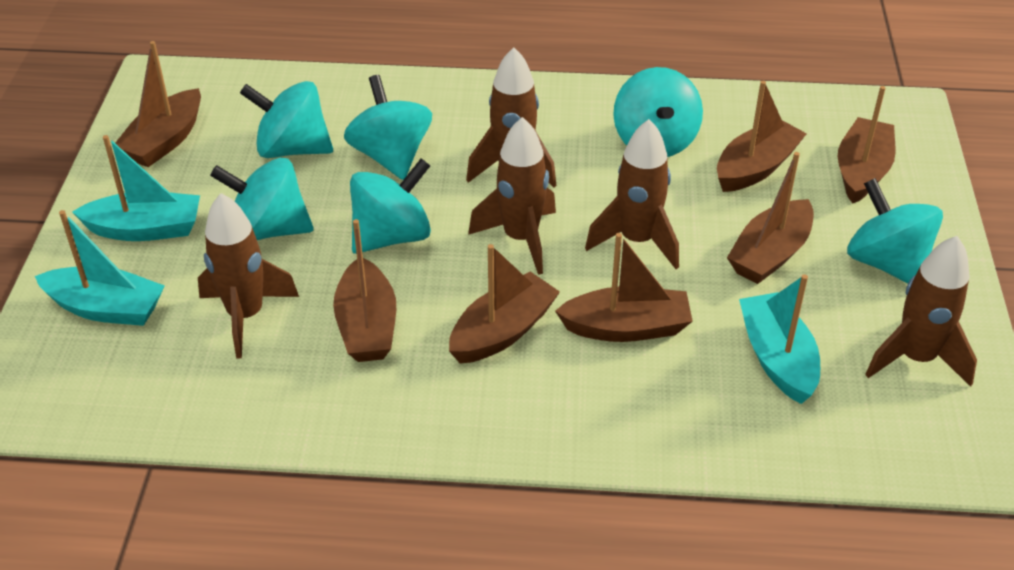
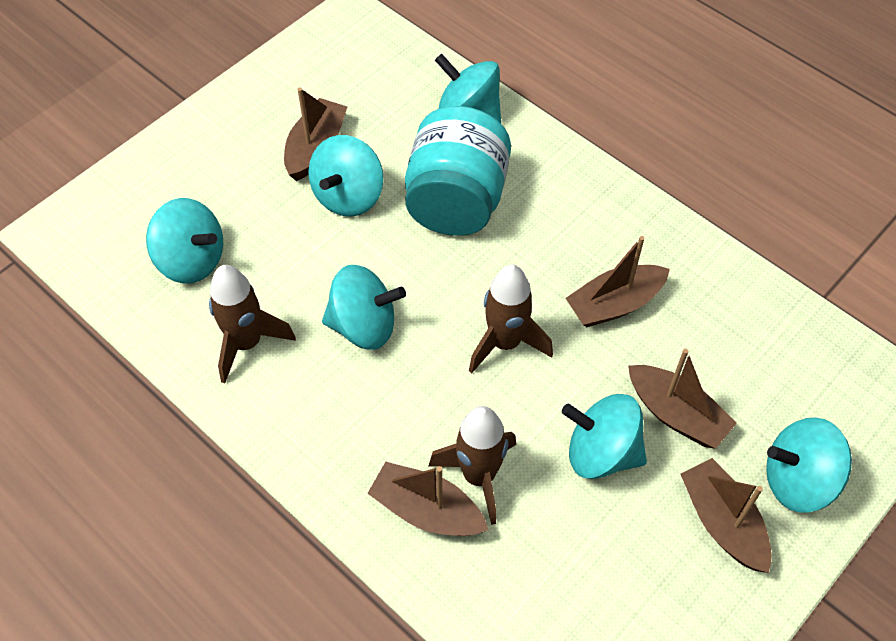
brown boat: 7 -> 5
brown rocket: 5 -> 3
turquoise boat: 3 -> 0
turquoise jar: 0 -> 1

